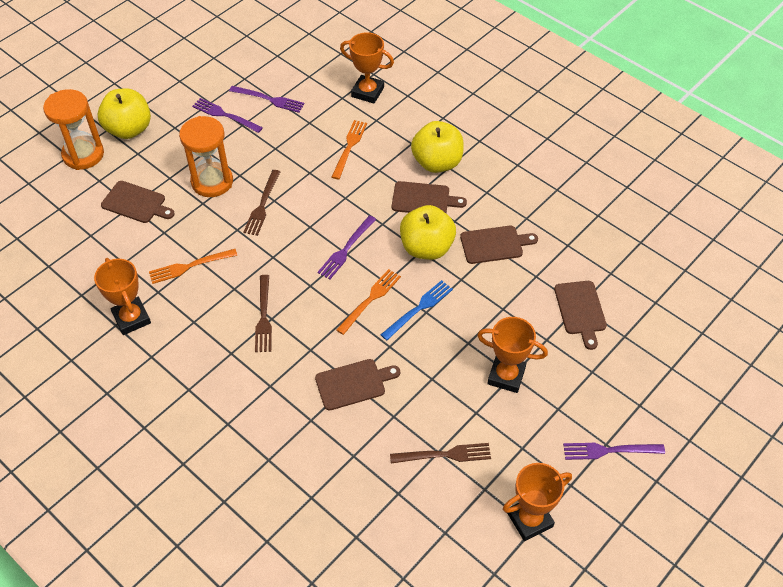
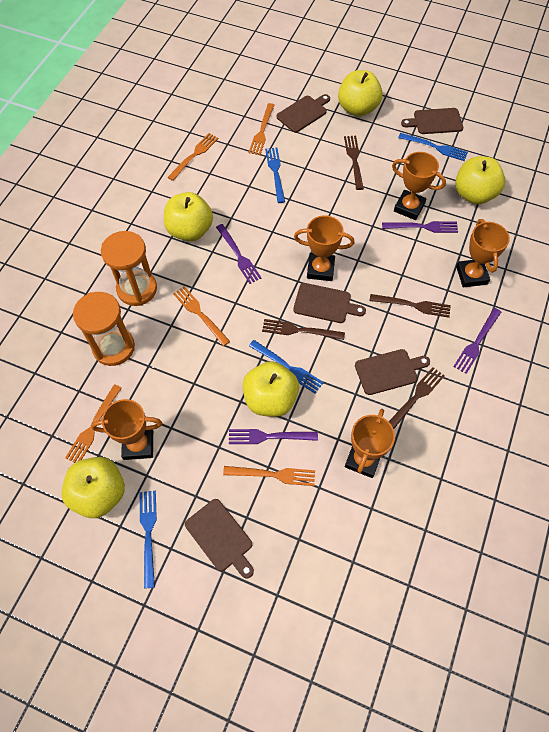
blue fork: 1 -> 4
brown fork: 3 -> 4
orange fork: 3 -> 5
orange trophy: 4 -> 5
yellow apple: 3 -> 5

